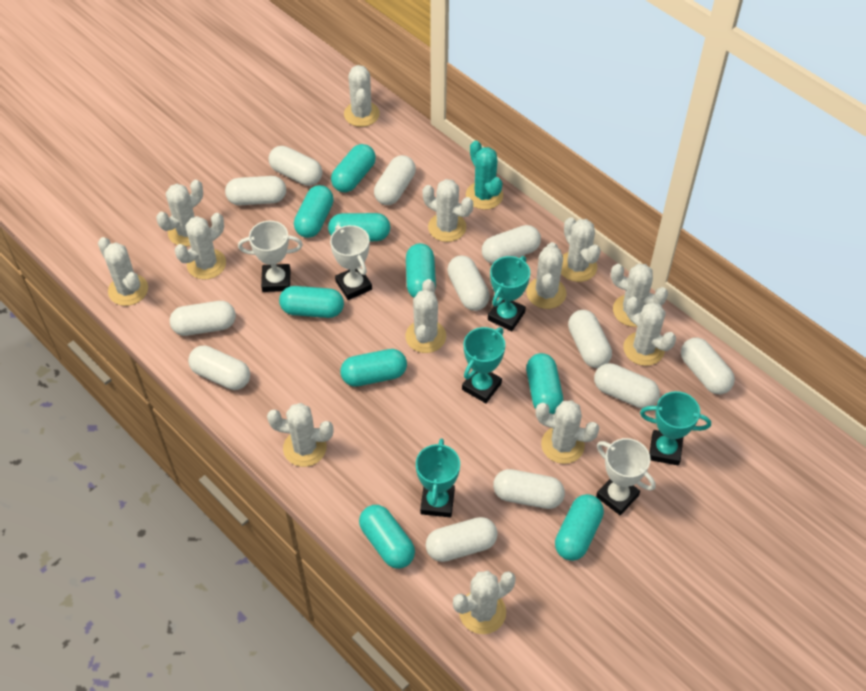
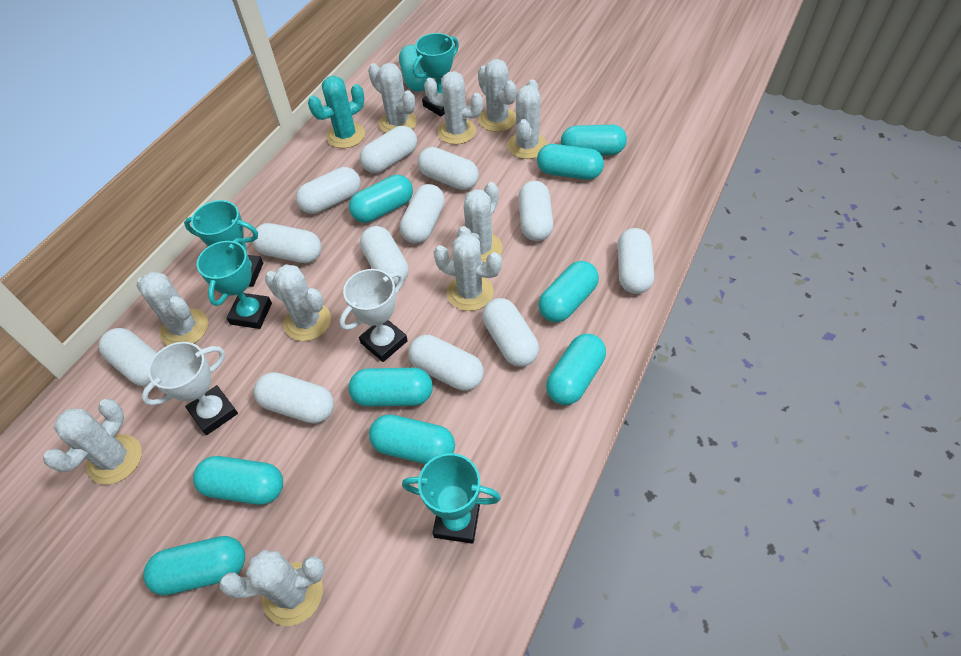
turquoise capsule: 9 -> 10
white cactus: 13 -> 10
white trophy: 3 -> 2

